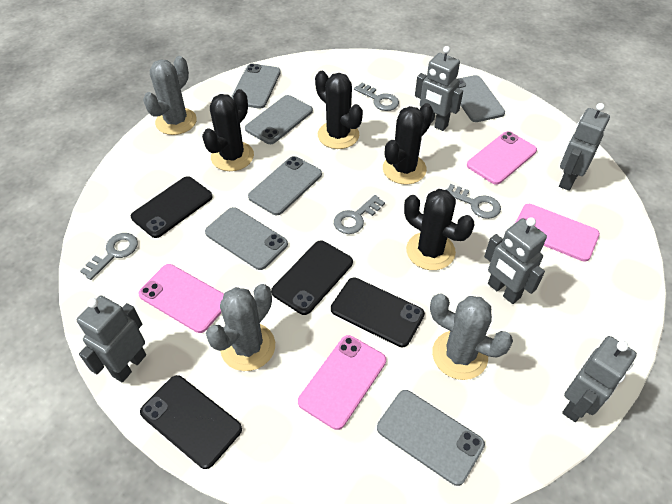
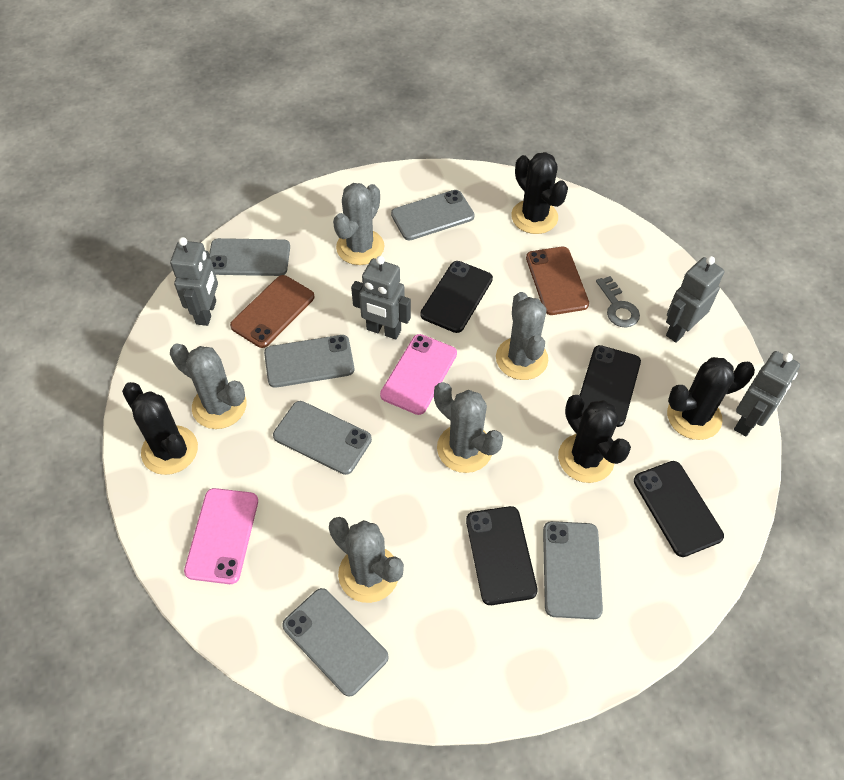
brown phone: 0 -> 2
grey cactus: 3 -> 5
grey key: 4 -> 1
grey robot: 5 -> 4
pink phone: 4 -> 2

